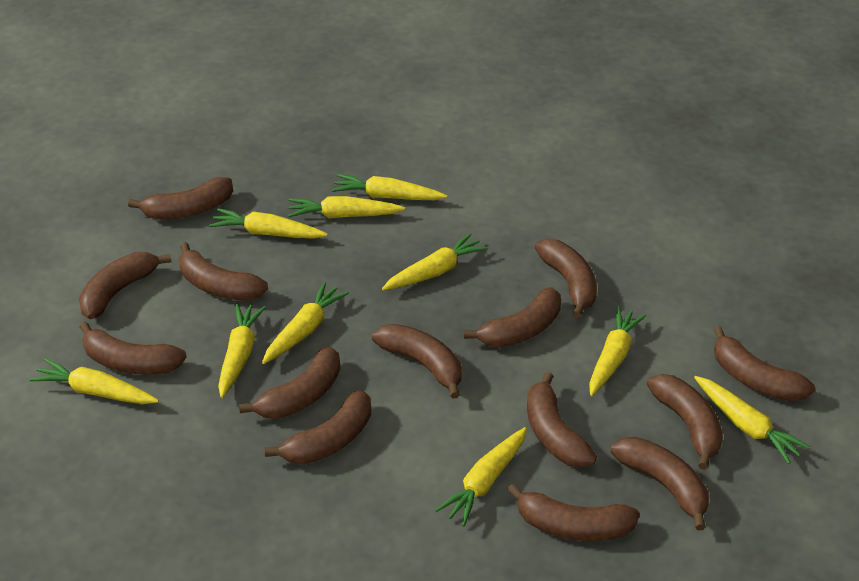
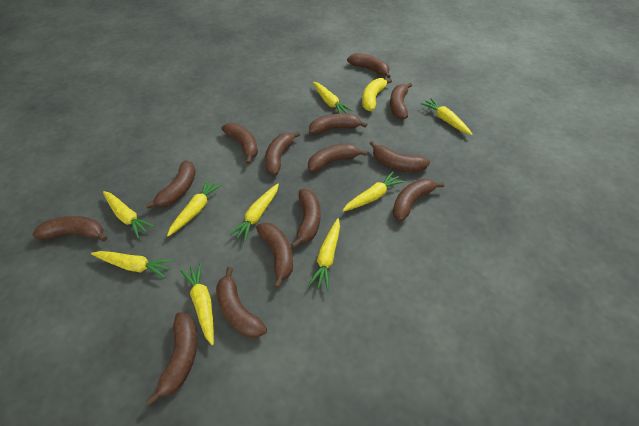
yellow banana: 0 -> 1
yellow carrot: 10 -> 9

